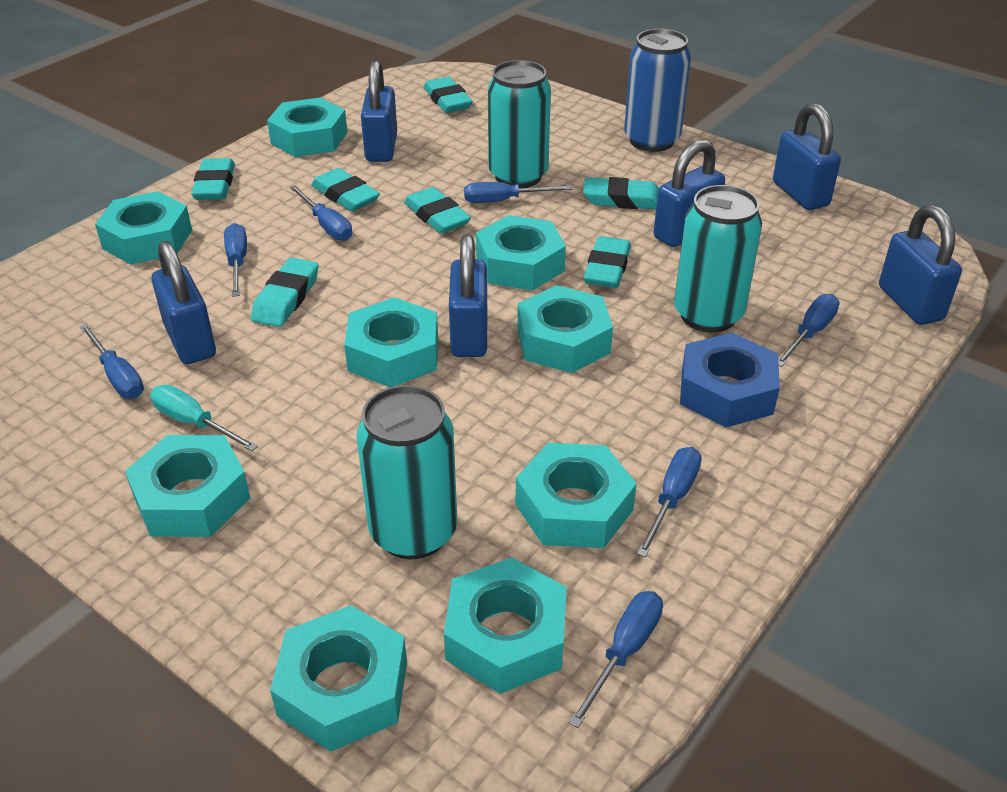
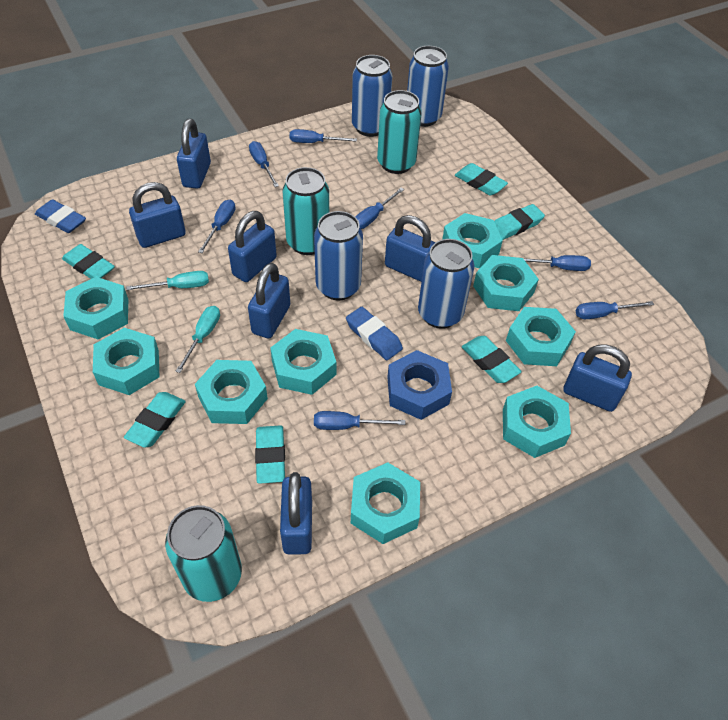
blue can: 1 -> 4
blue eraser: 0 -> 2
blue padlock: 6 -> 7
turquoise eraser: 7 -> 6
turquoise screwdriver: 1 -> 2

